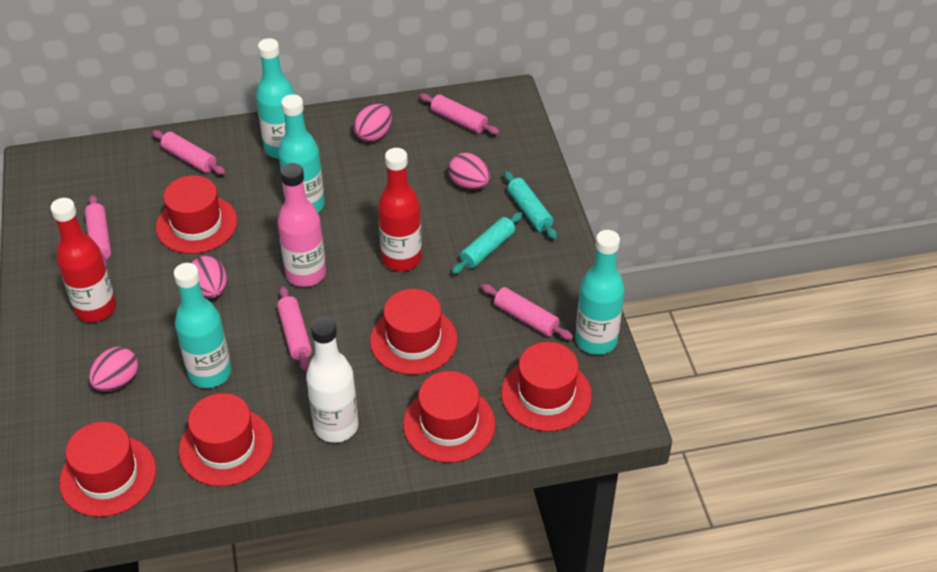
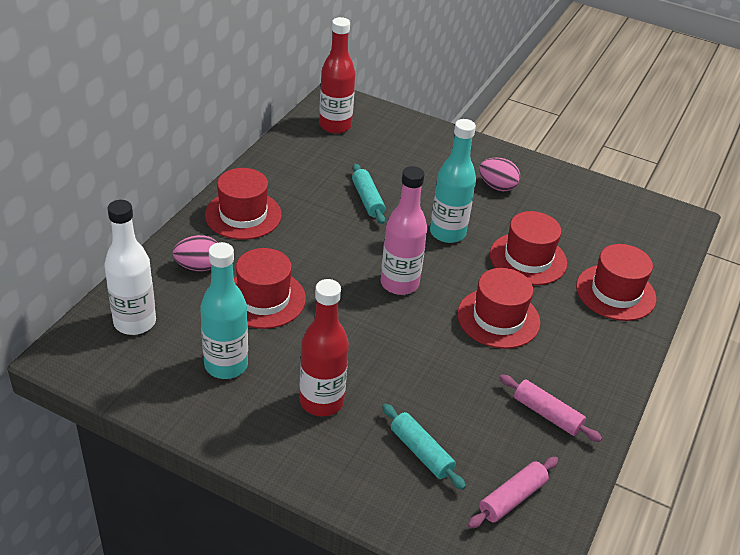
pink egg: 4 -> 2
pink rolling pin: 5 -> 2
red hat: 6 -> 5
turquoise bottle: 4 -> 2

